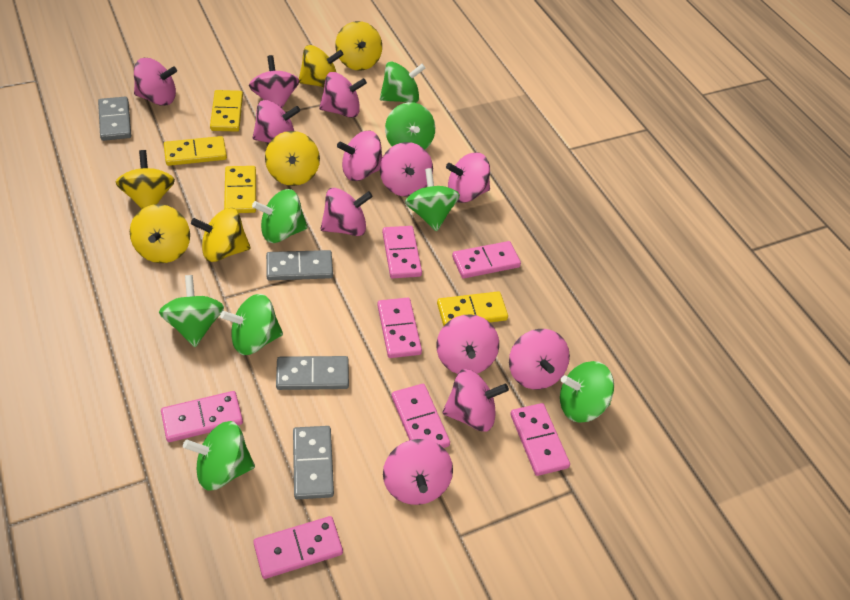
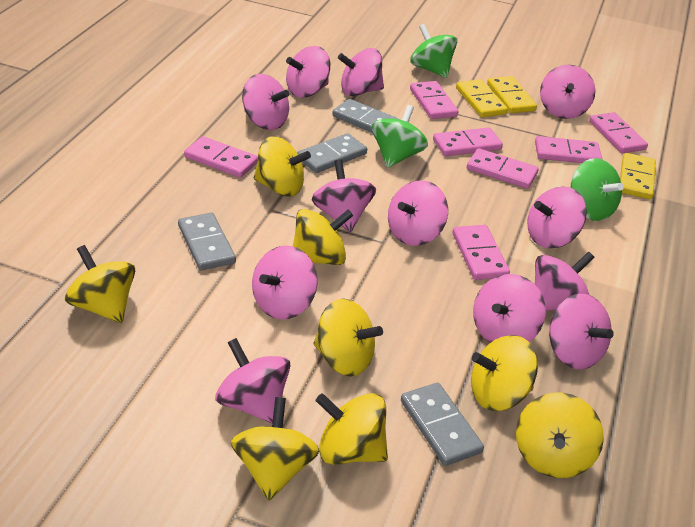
green spinning top: 8 -> 3
yellow domino: 4 -> 3
yellow spinning top: 6 -> 8

